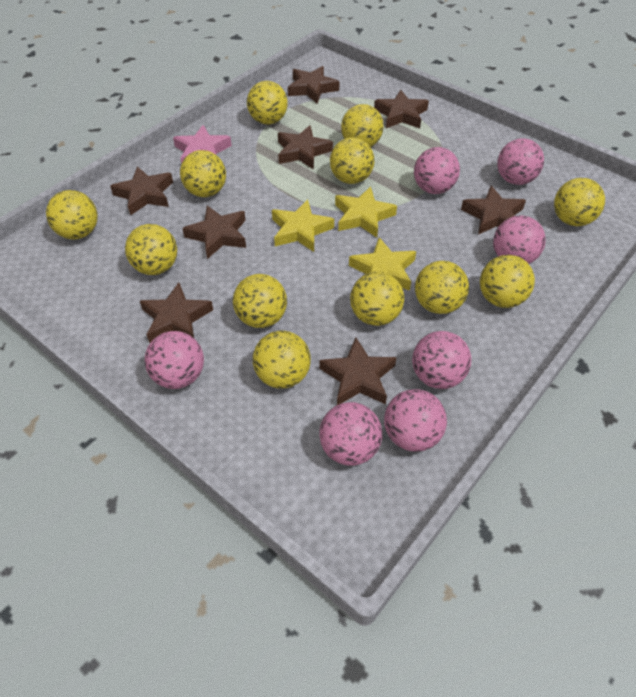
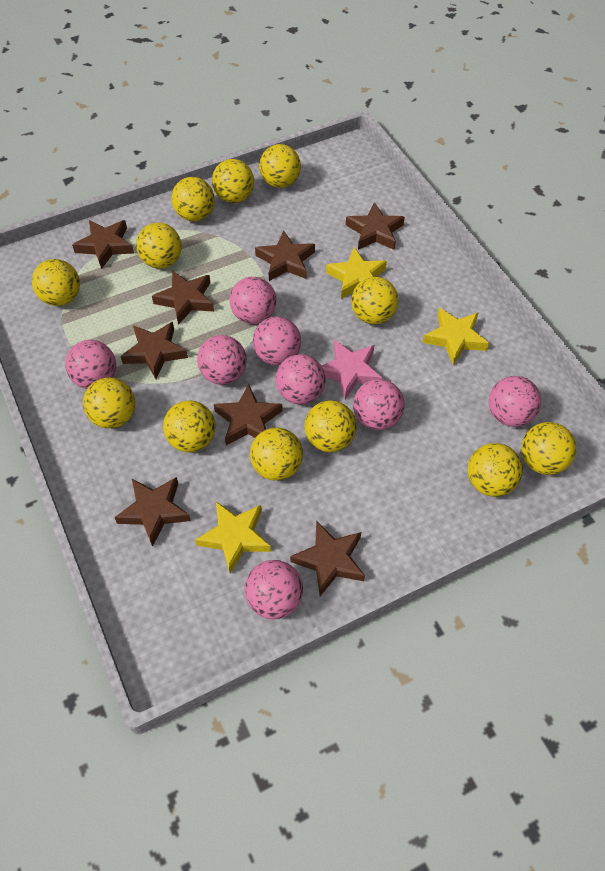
pink ball: 7 -> 8

